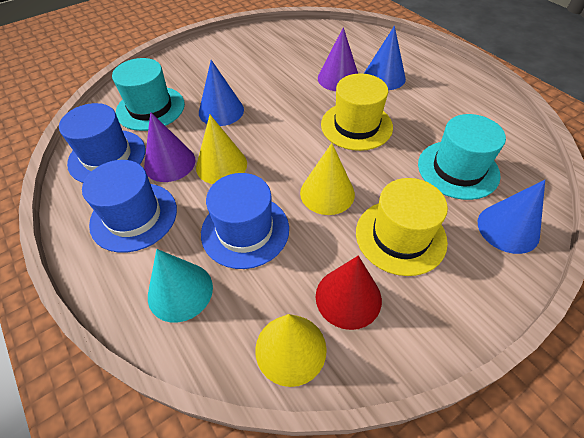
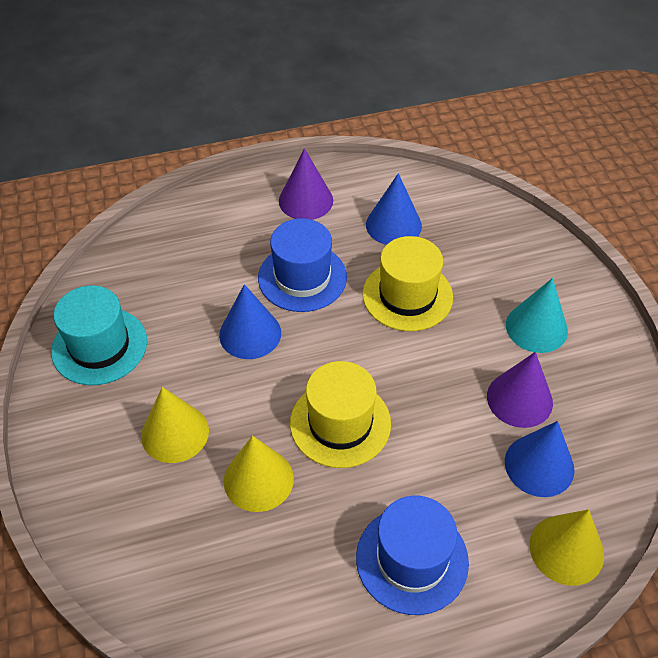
blue hat: 3 -> 2
red cone: 1 -> 0
turquoise hat: 2 -> 1

